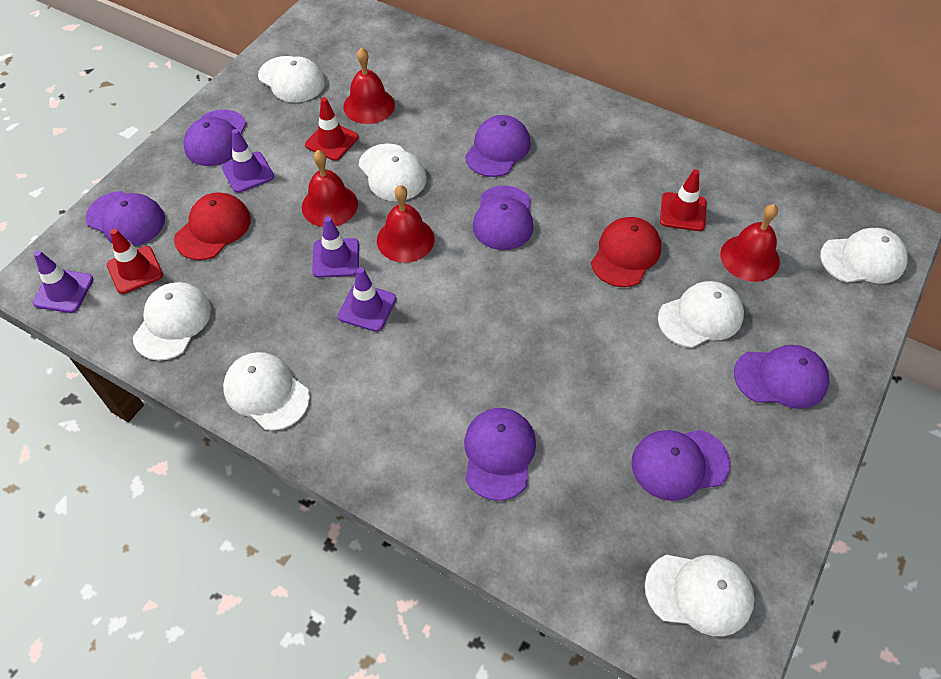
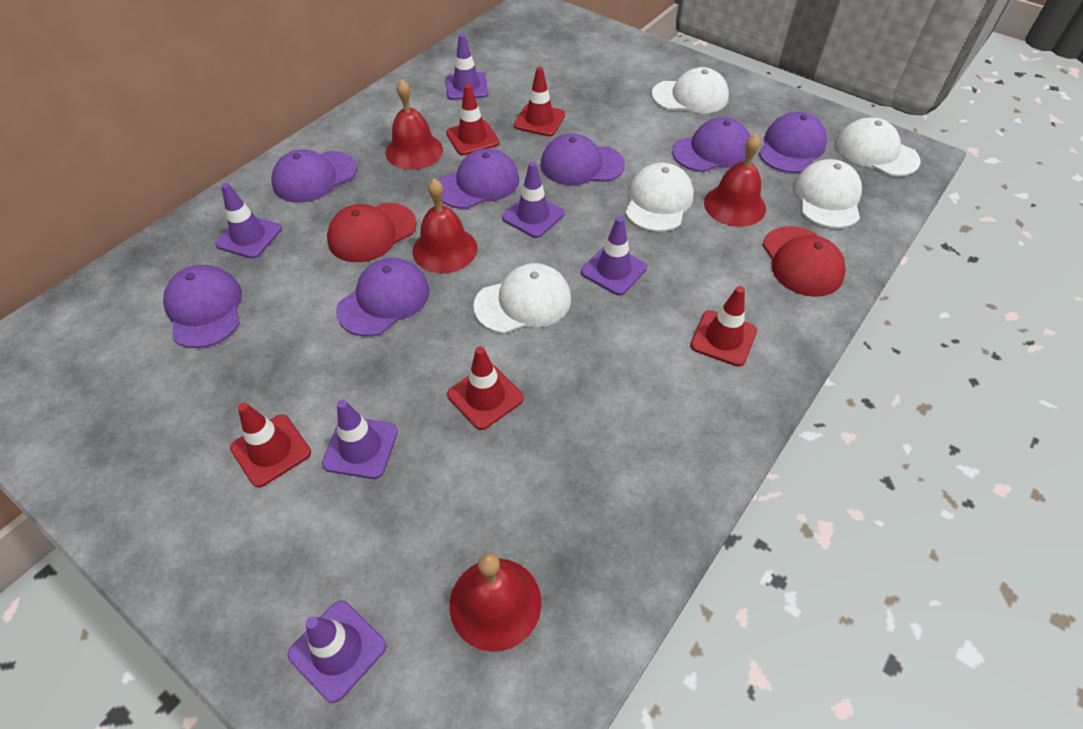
purple traffic cone: 4 -> 6
red traffic cone: 3 -> 5
white cap: 7 -> 5

